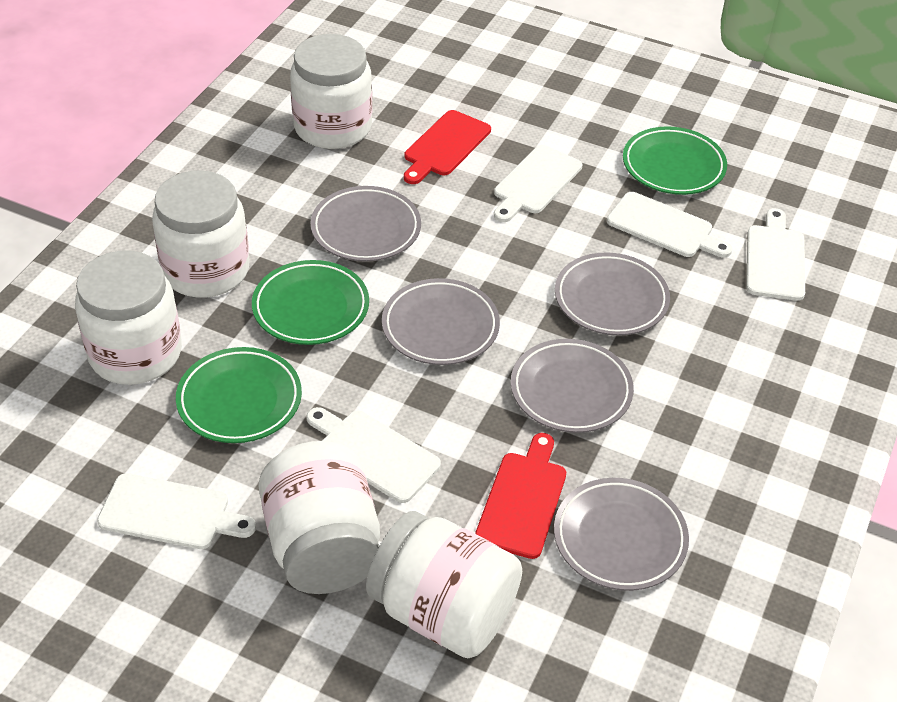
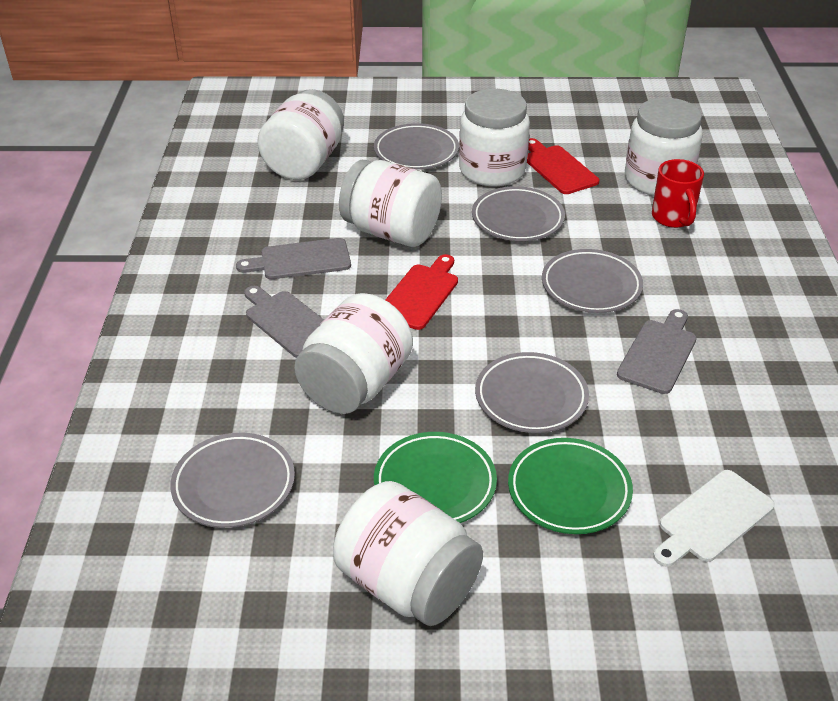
green plate: 3 -> 2
grey cutting board: 0 -> 3
red mug: 0 -> 1
white cutting board: 5 -> 1
white jar: 5 -> 6

